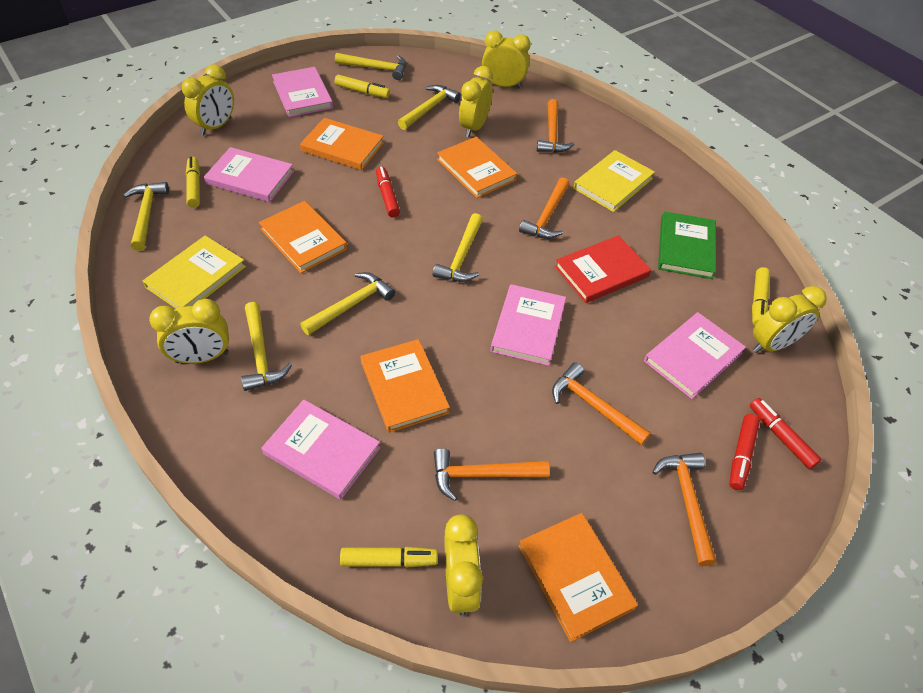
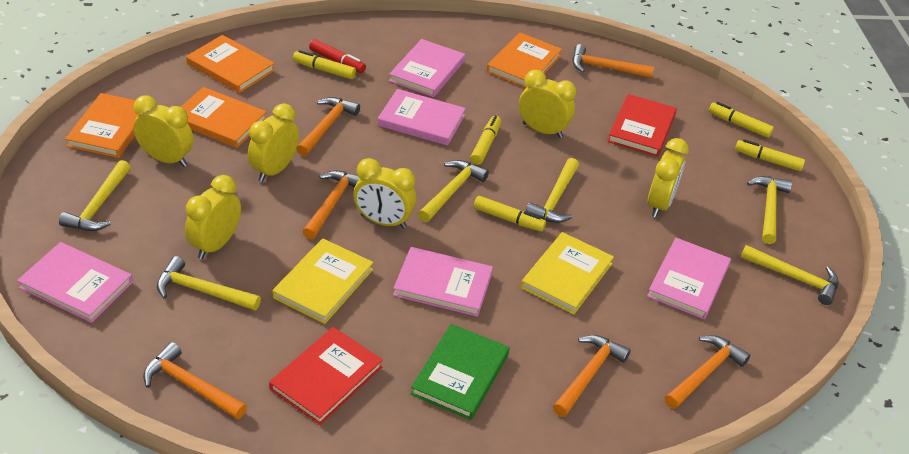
orange book: 5 -> 4
orange hammer: 5 -> 6
red book: 1 -> 2
red marker: 3 -> 1
yellow marker: 4 -> 5

